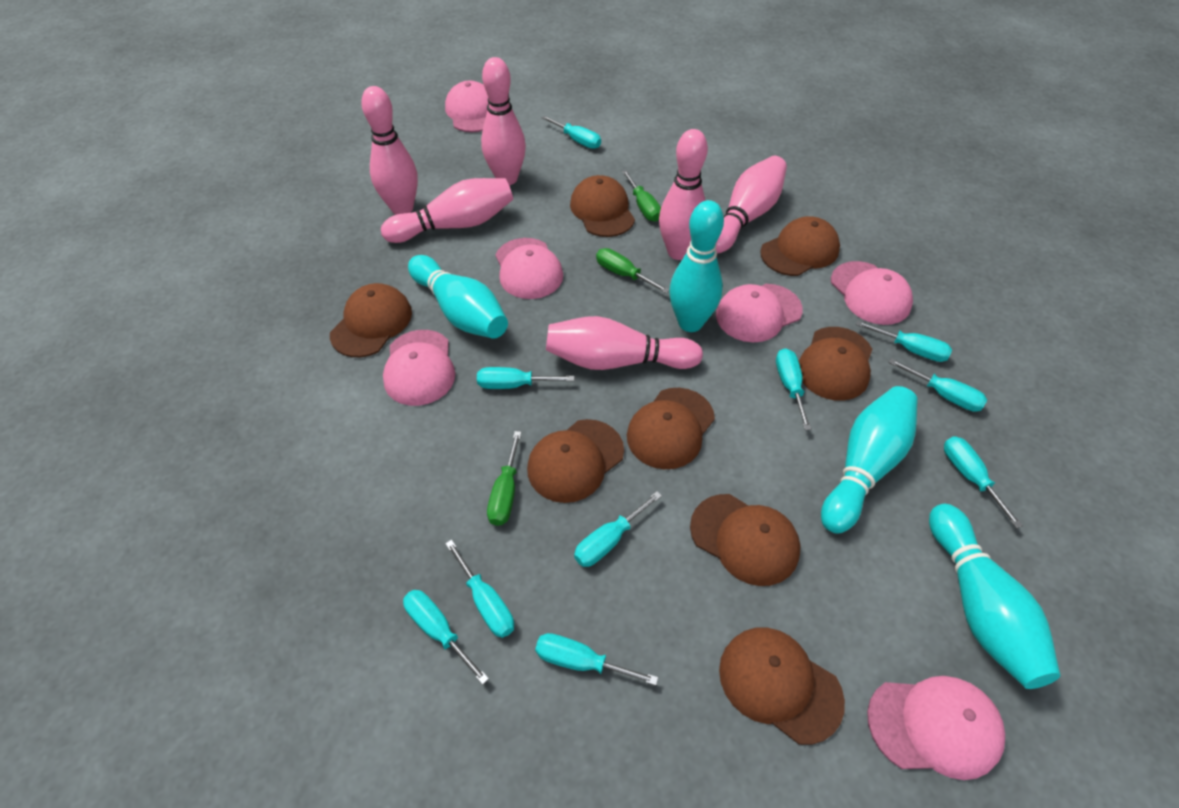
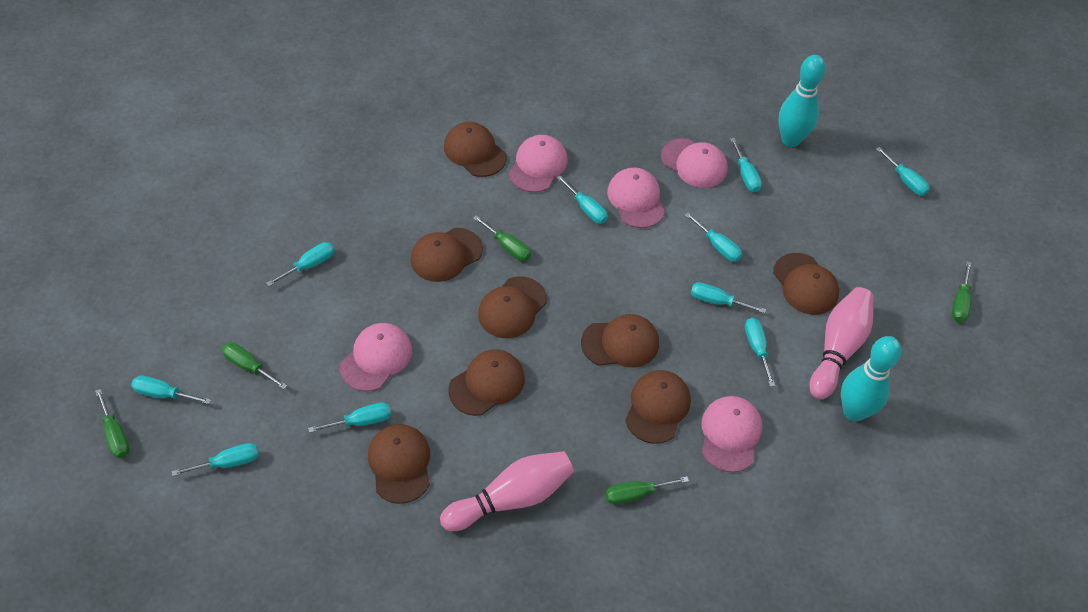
green screwdriver: 3 -> 5
pink bowling pin: 6 -> 2
pink cap: 6 -> 5
turquoise bowling pin: 4 -> 2

